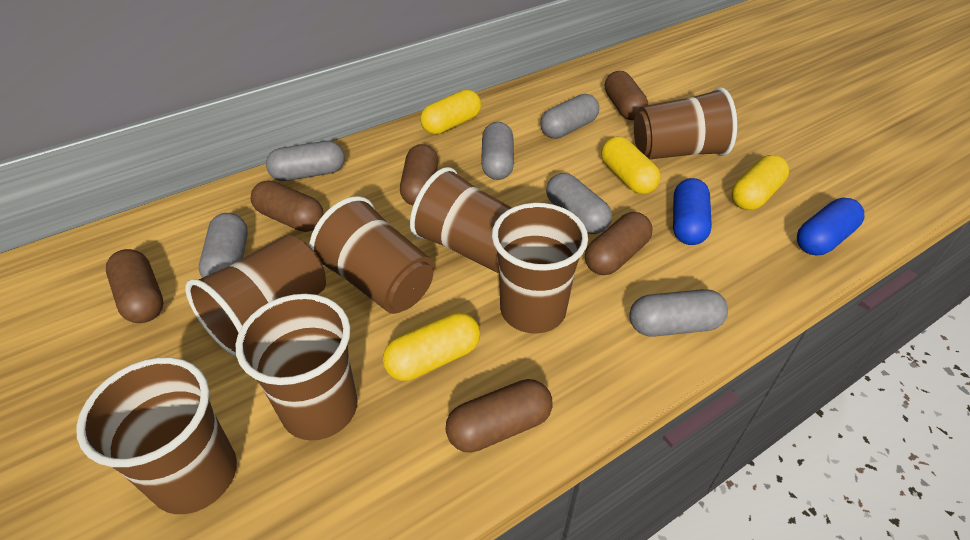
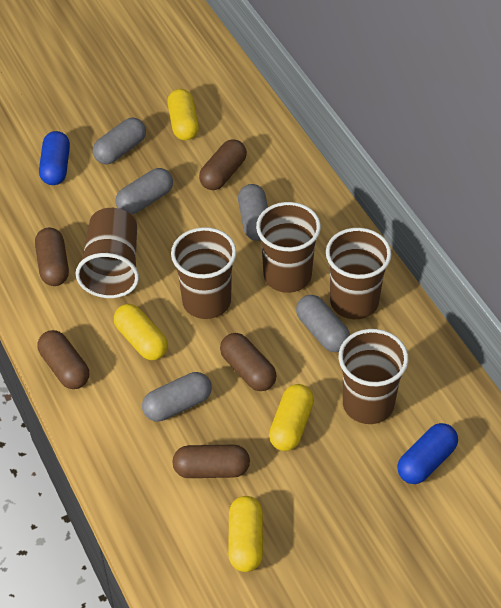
brown capsule: 6 -> 5
brown cup: 7 -> 5
grey capsule: 6 -> 5

